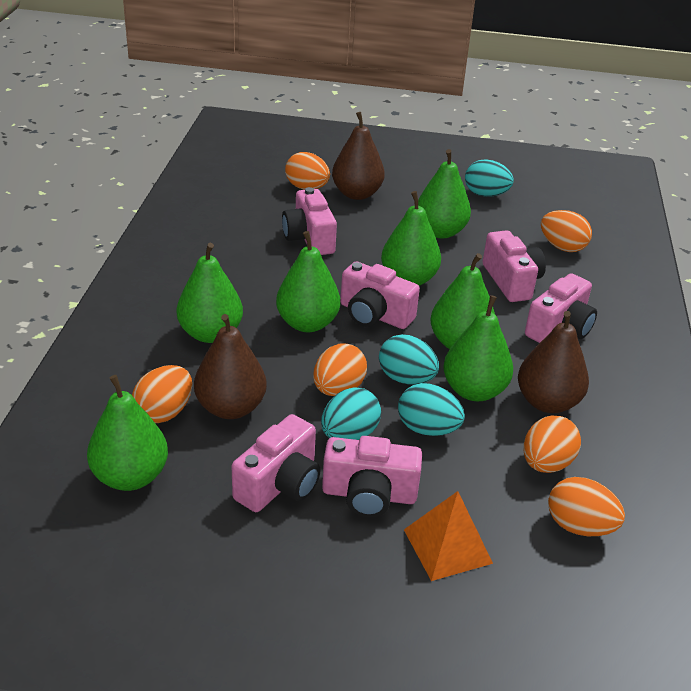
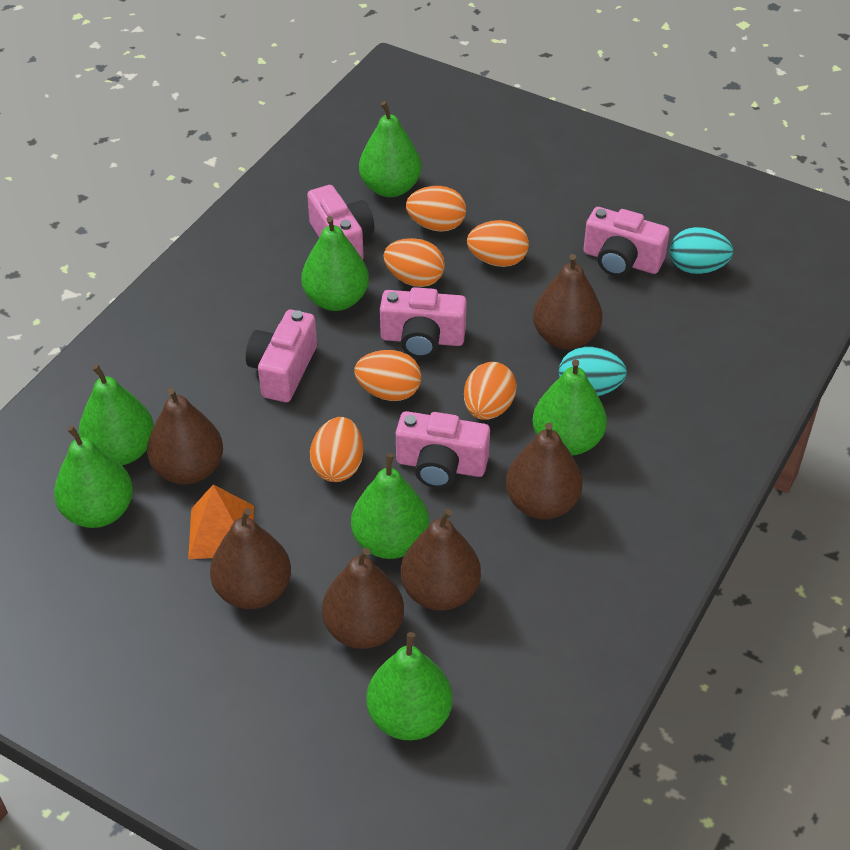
brown pear: 3 -> 6
pink camera: 6 -> 5
turquoise egg: 4 -> 2

